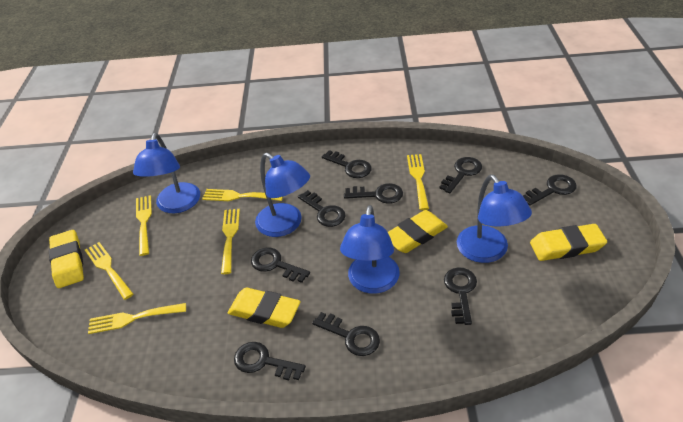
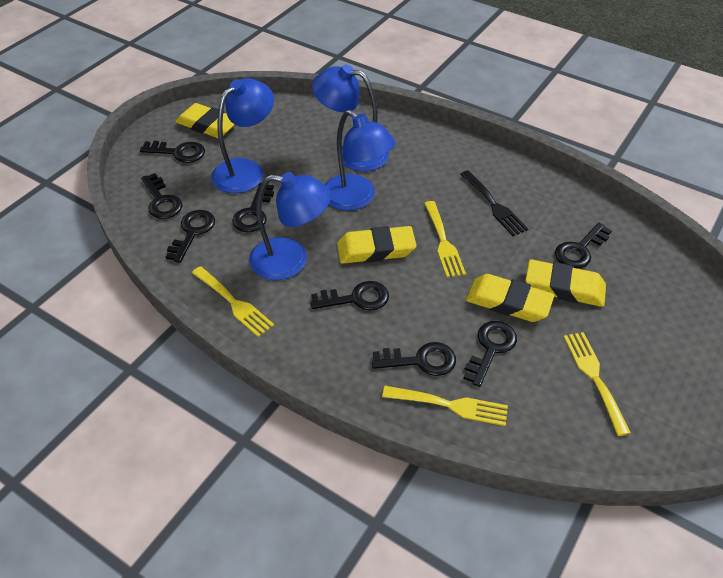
black fork: 0 -> 1
black key: 9 -> 8
yellow fork: 6 -> 4

